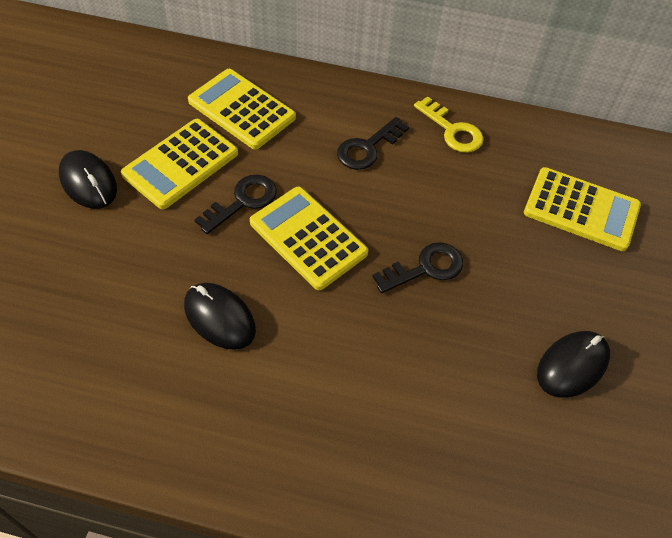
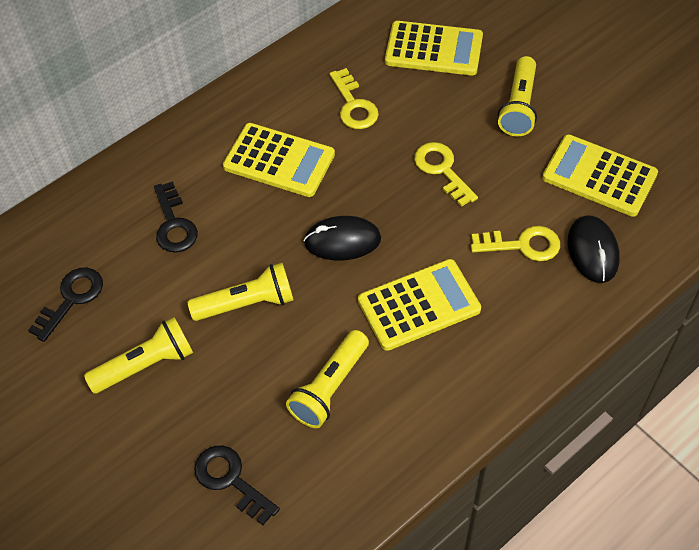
black mouse: 3 -> 2
yellow flashlight: 0 -> 4
yellow key: 1 -> 3

